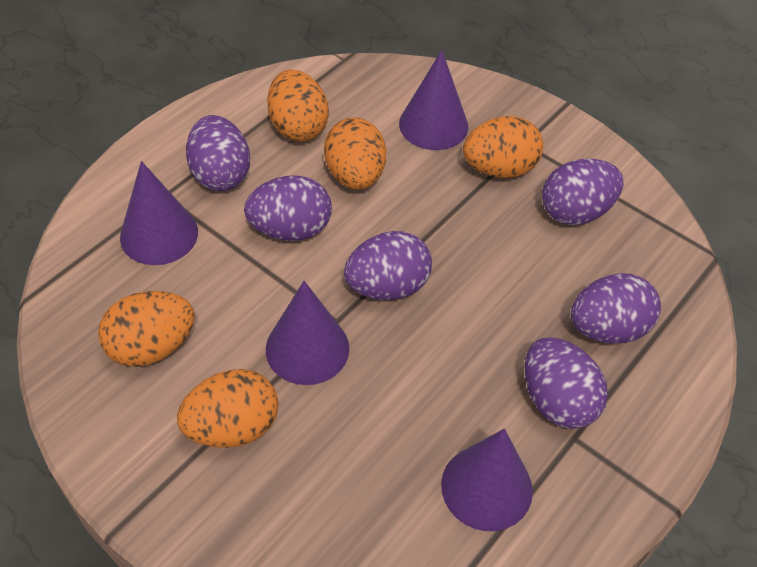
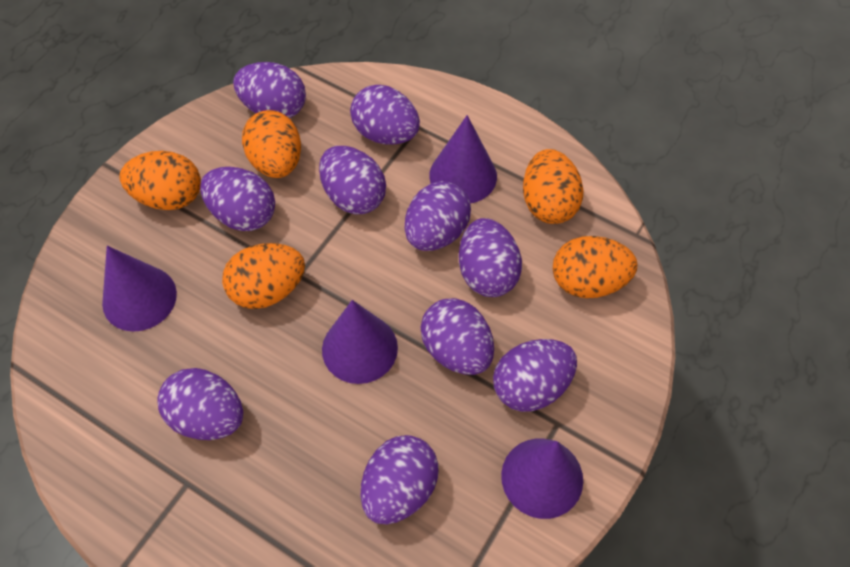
purple egg: 6 -> 10

